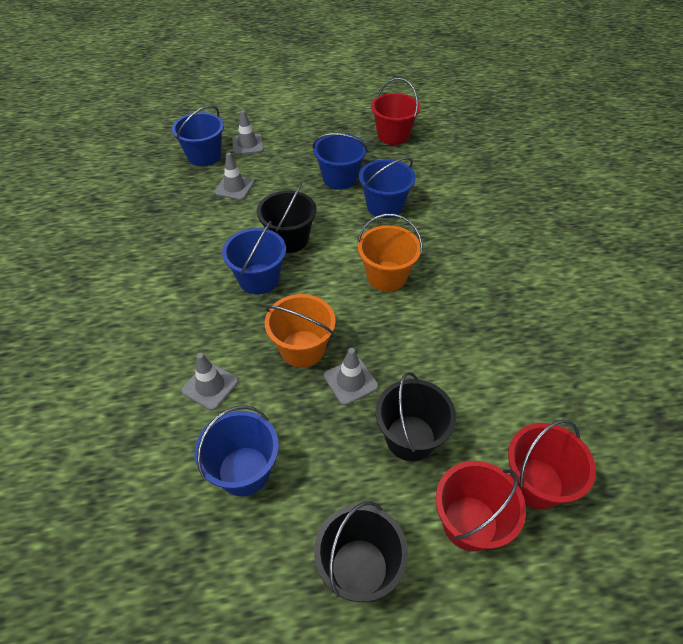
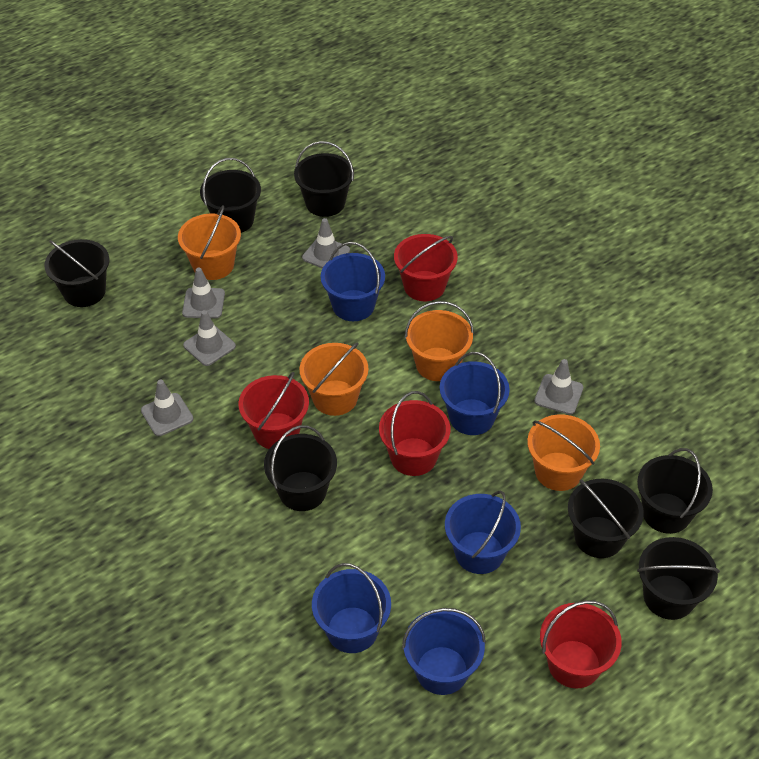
black bucket: 3 -> 7
grey traffic cone: 4 -> 5
orange bucket: 2 -> 4
red bucket: 3 -> 4

